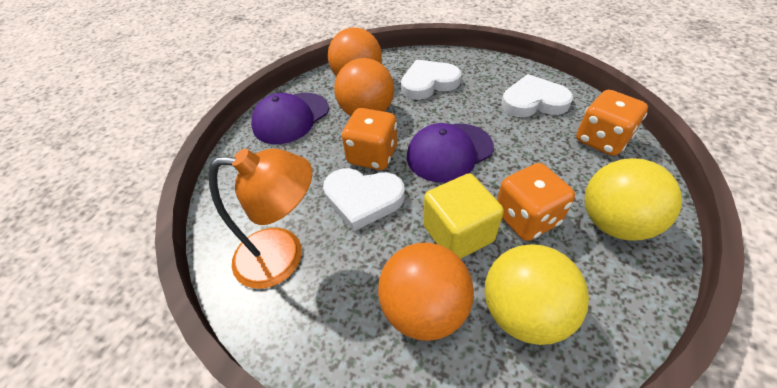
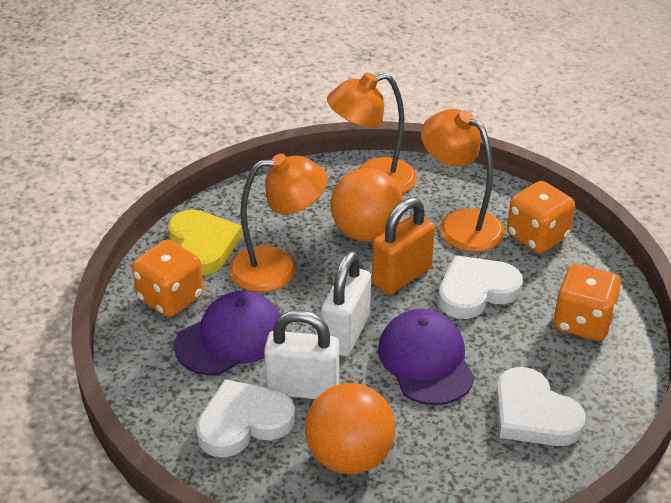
orange ball: 3 -> 2
orange lamp: 1 -> 3
orange padlock: 0 -> 1
white padlock: 0 -> 2
yellow ball: 2 -> 0
yellow cube: 1 -> 0
yellow heart: 0 -> 1

